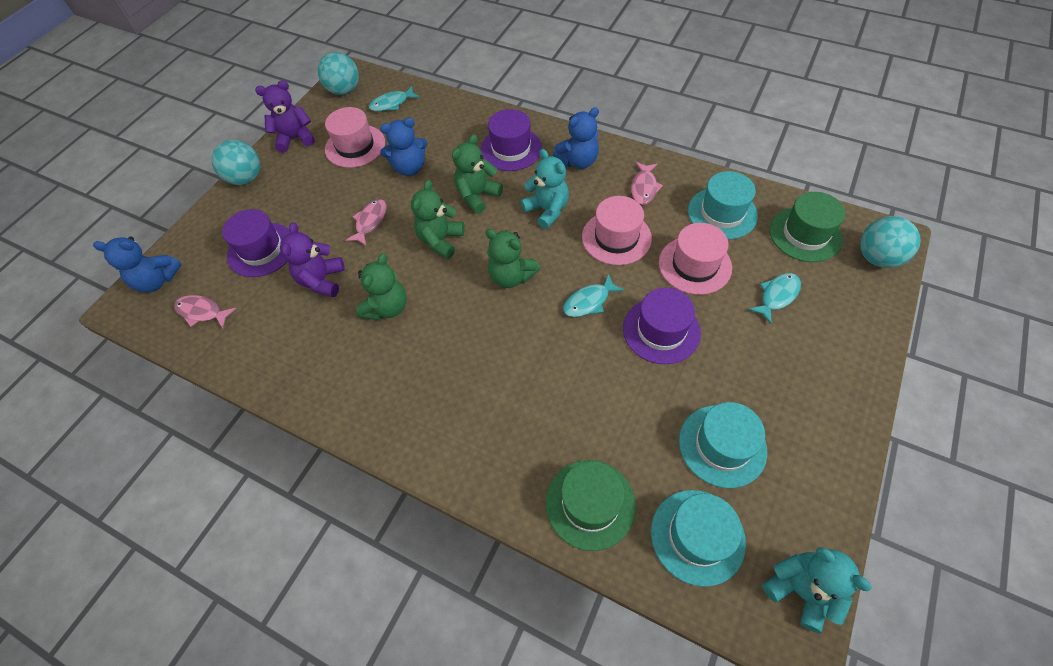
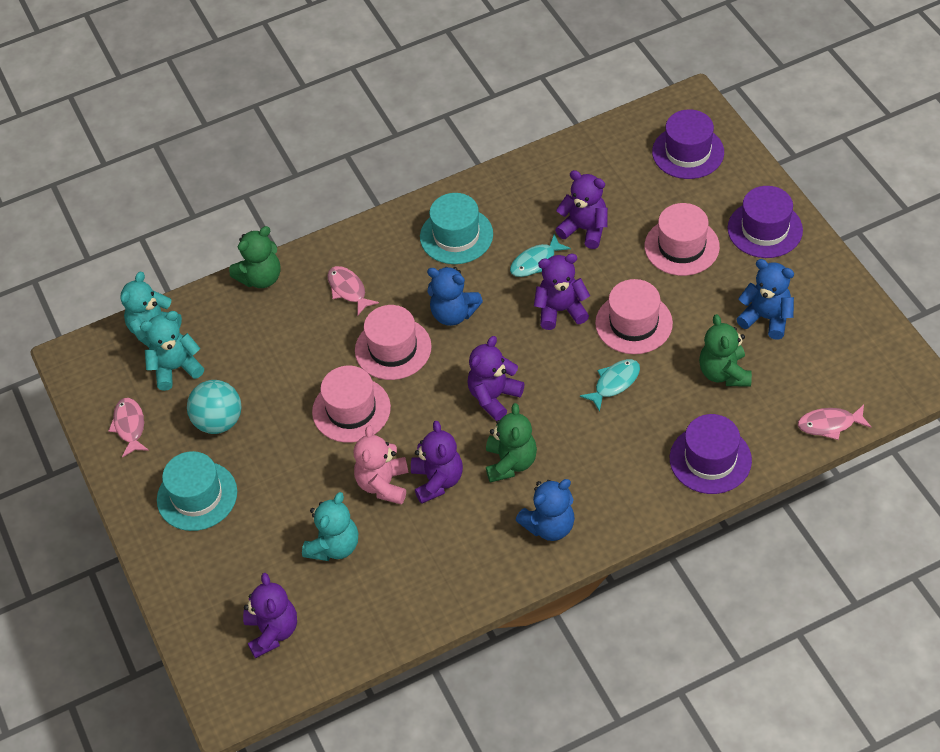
green hat: 2 -> 0
green teddy bear: 4 -> 3
pink hat: 3 -> 4
pink teddy bear: 0 -> 1
purple teddy bear: 2 -> 5
turquoise ball: 3 -> 1
turquoise fish: 3 -> 2
turquoise hat: 3 -> 2
turquoise teddy bear: 2 -> 3

